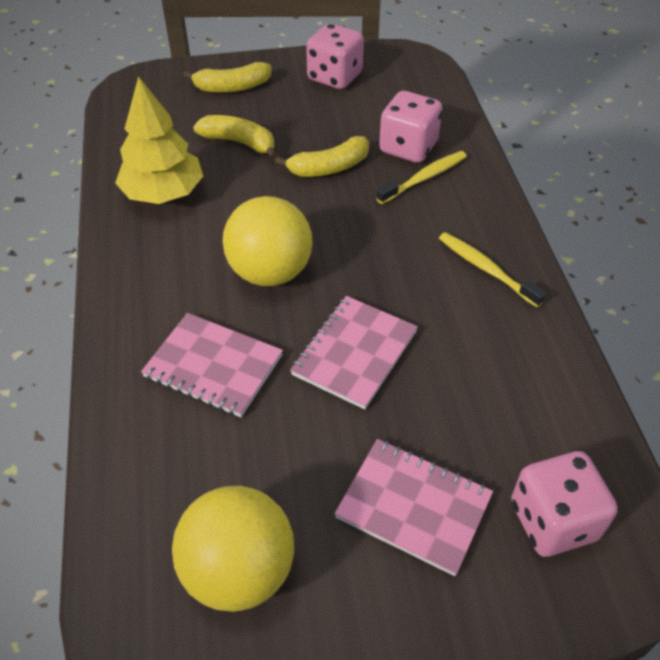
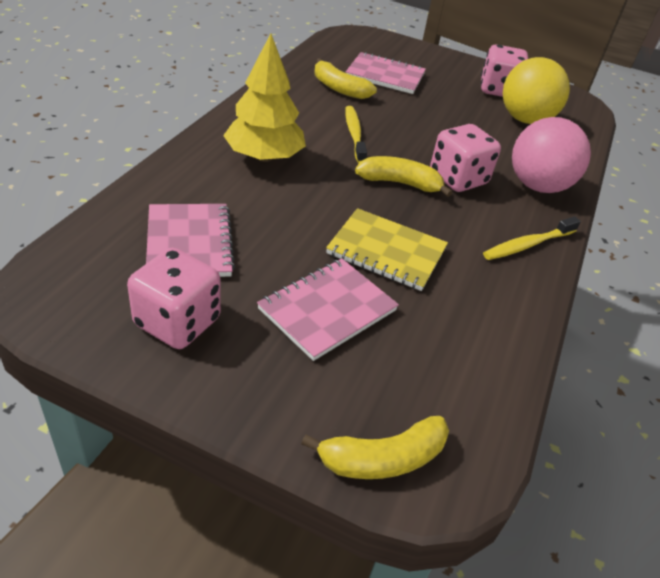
pink ball: 0 -> 1
yellow ball: 2 -> 1
yellow notebook: 0 -> 1

